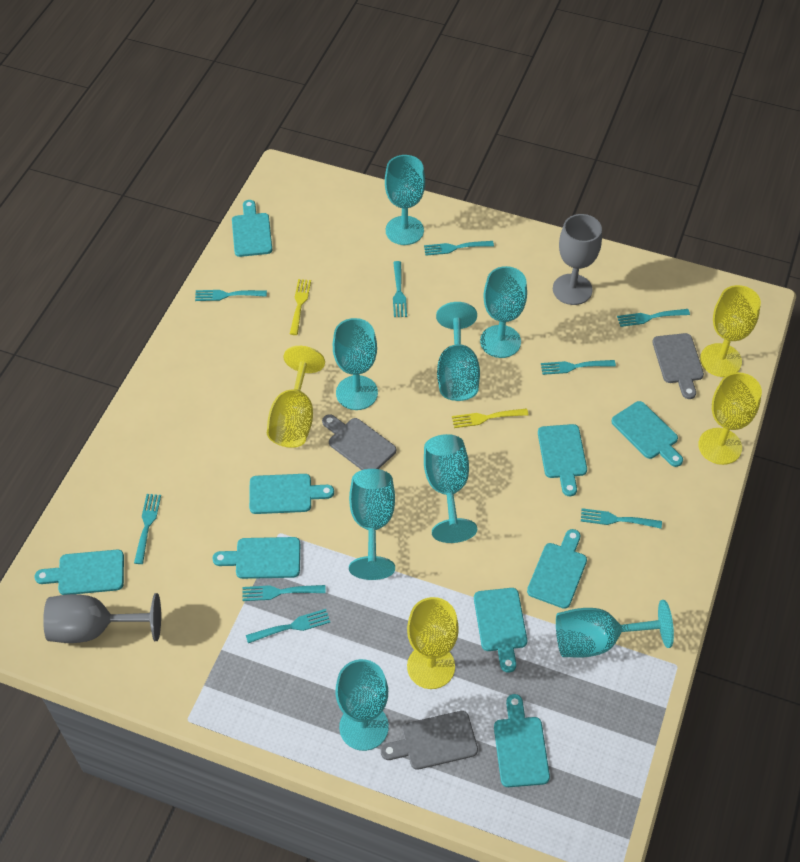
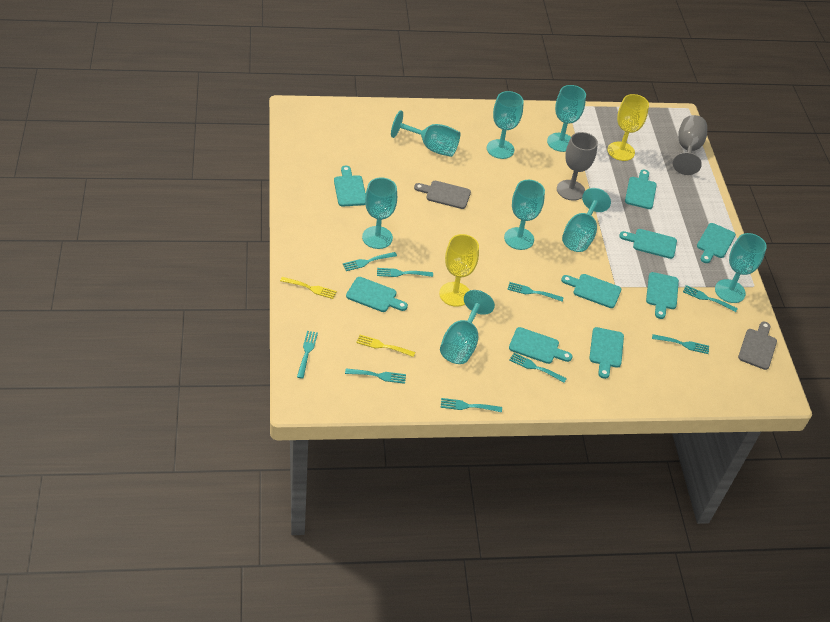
grey cutting board: 3 -> 2
yellow goblet: 4 -> 2

